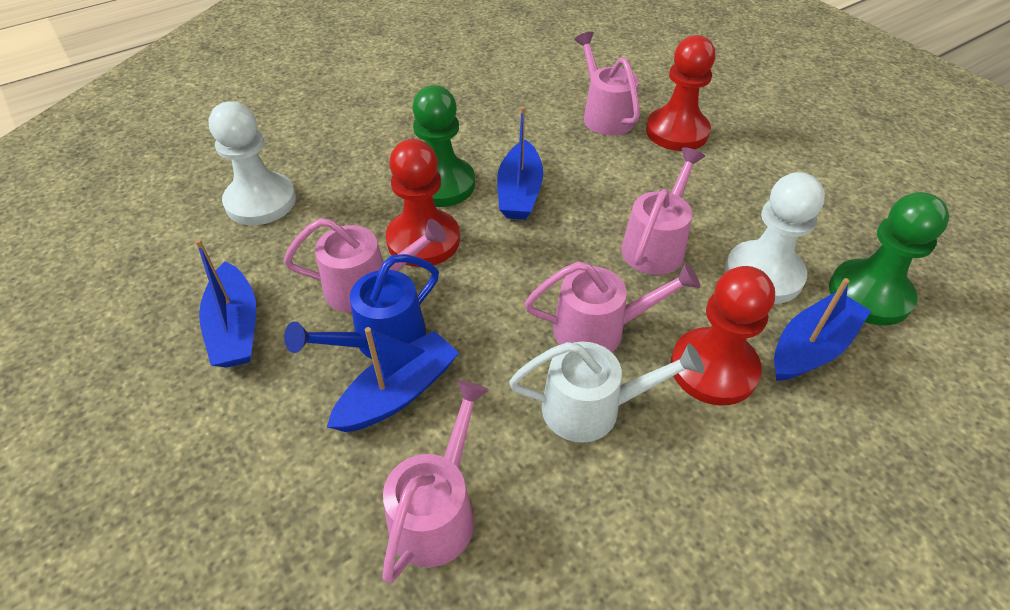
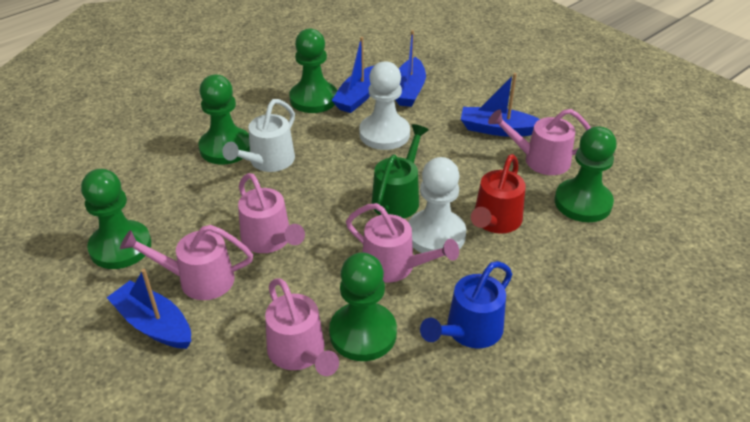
green pawn: 2 -> 5
green watering can: 0 -> 1
red pawn: 3 -> 0
red watering can: 0 -> 1

